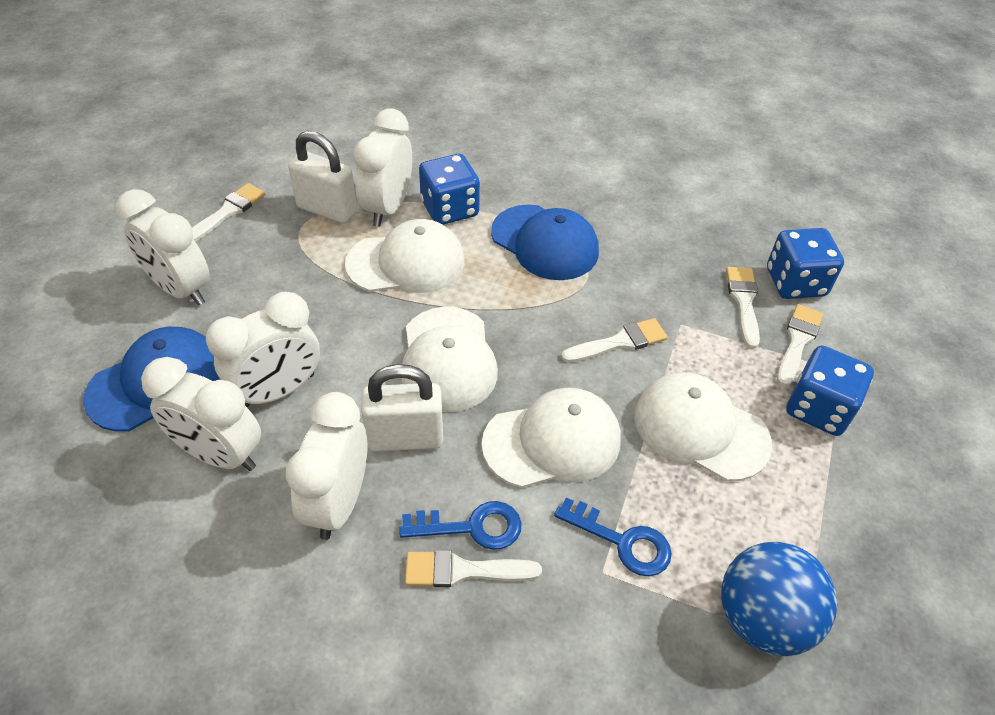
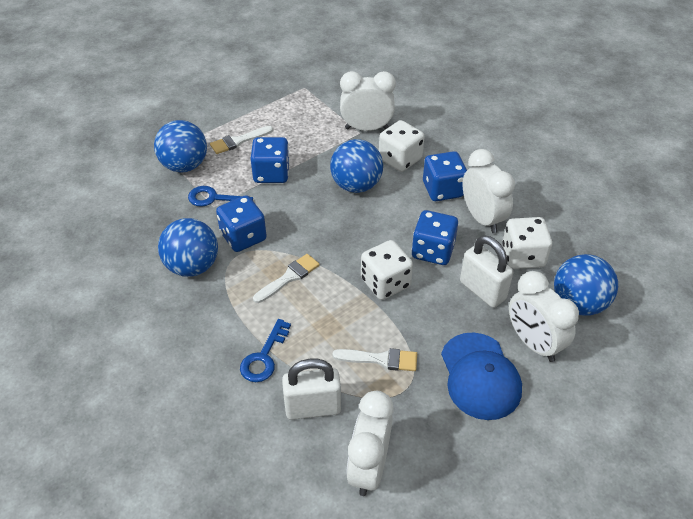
blue ball: 1 -> 4
blue cap: 2 -> 1
blue dice: 3 -> 4
white brush: 5 -> 3
white cap: 4 -> 0
white clock: 5 -> 4
white dice: 0 -> 3

